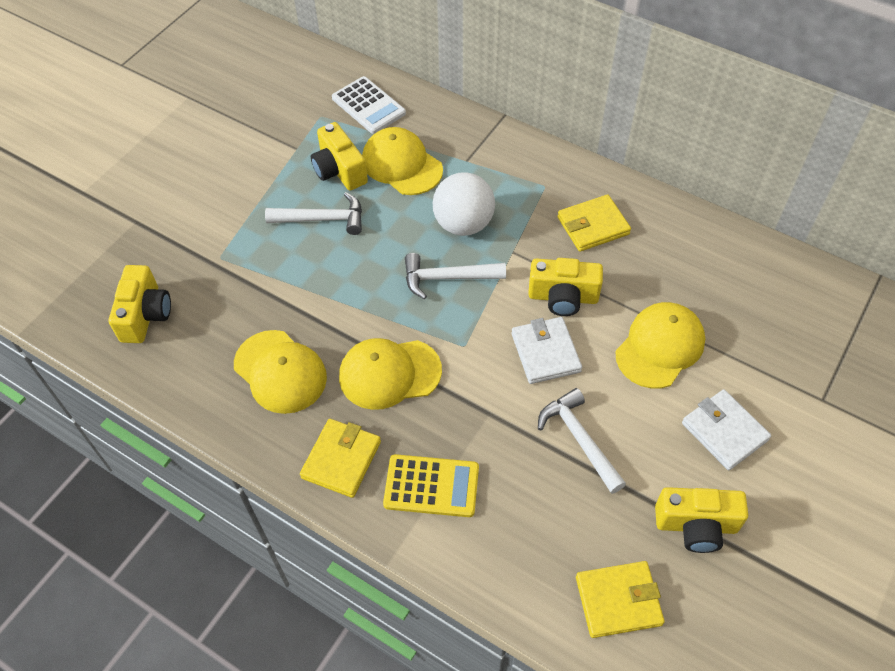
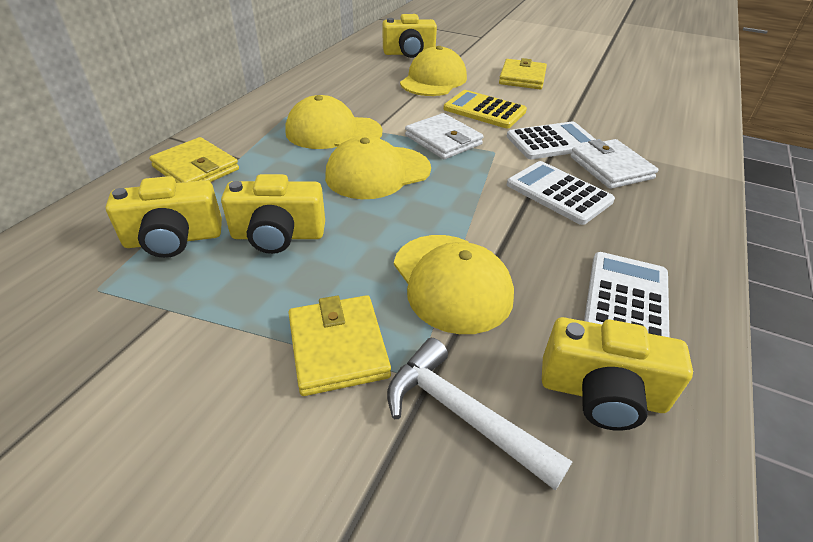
white ball: 1 -> 0
white calculator: 1 -> 3
white hammer: 3 -> 1

